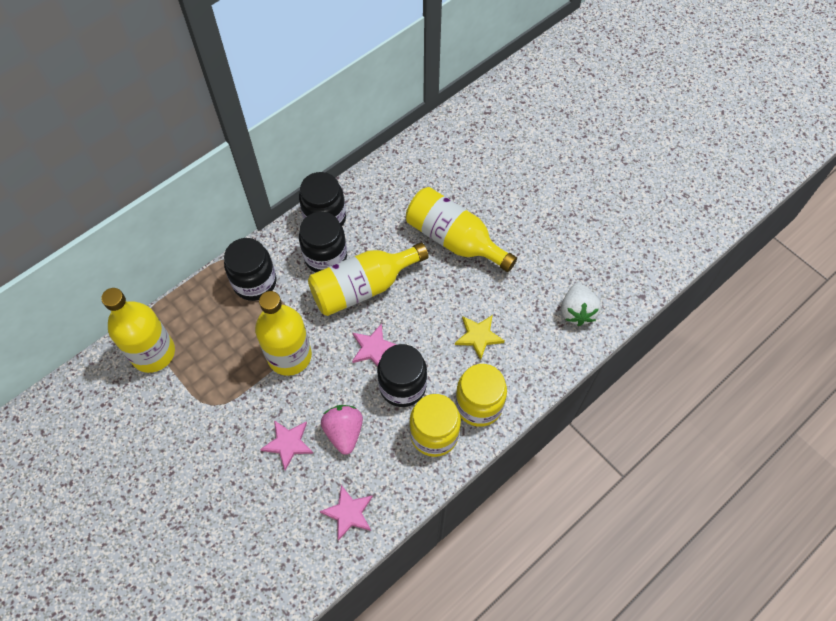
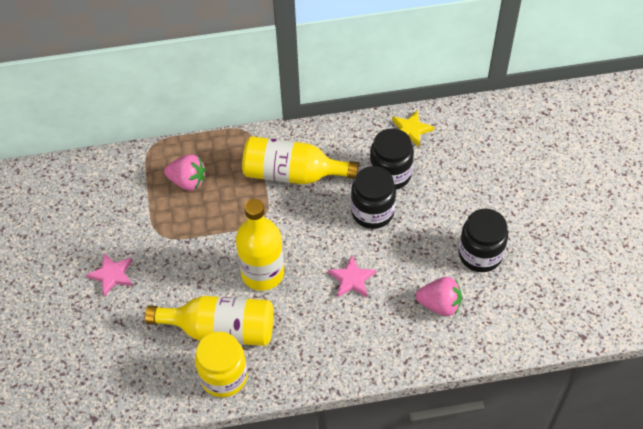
black jar: 4 -> 3
pink star: 3 -> 2
pink strawberry: 1 -> 2
white strawberry: 1 -> 0
yellow bottle: 4 -> 3
yellow jar: 2 -> 1

